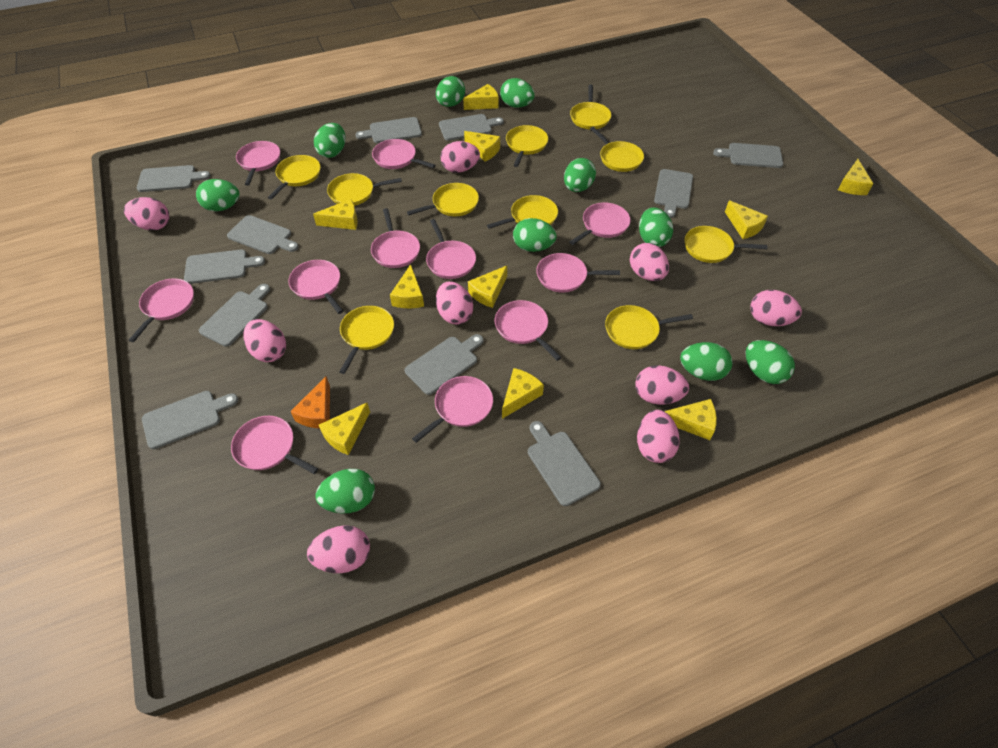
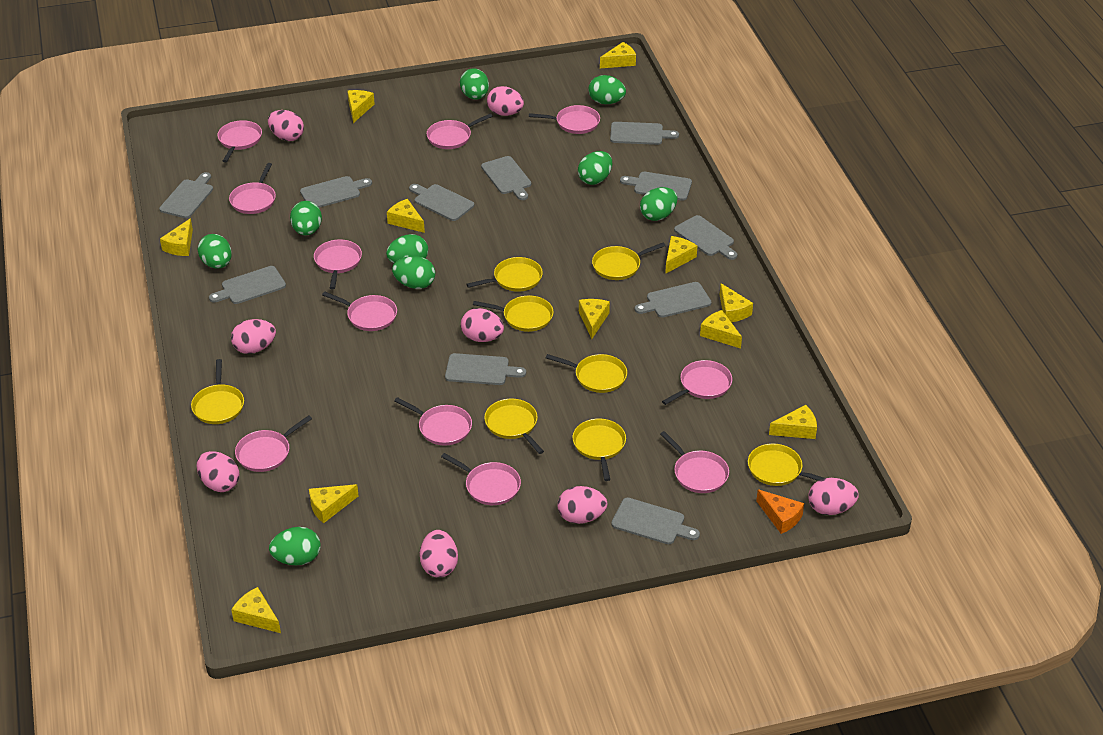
green egg: 10 -> 9
pink egg: 9 -> 8
yellow cheese: 10 -> 11
yellow pan: 10 -> 8

